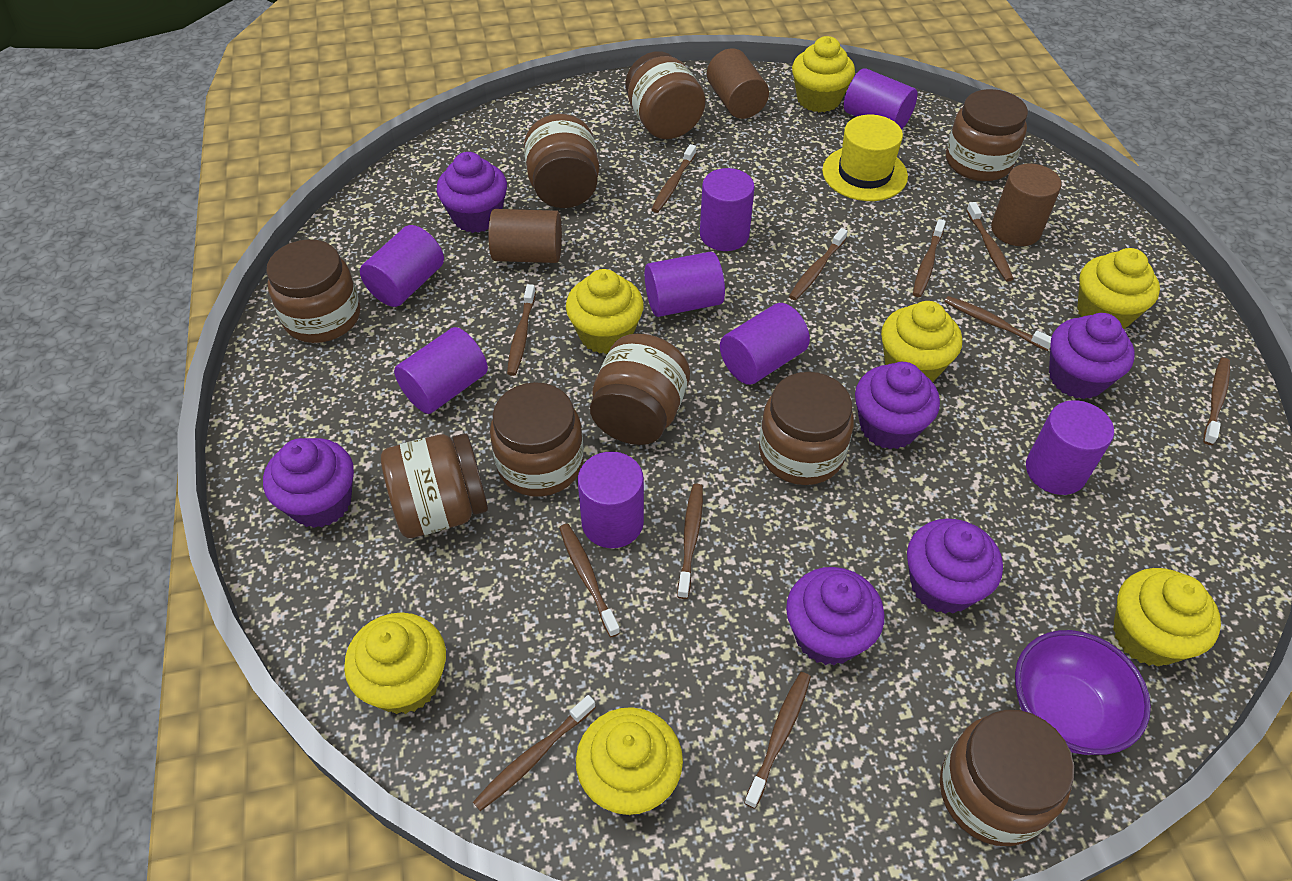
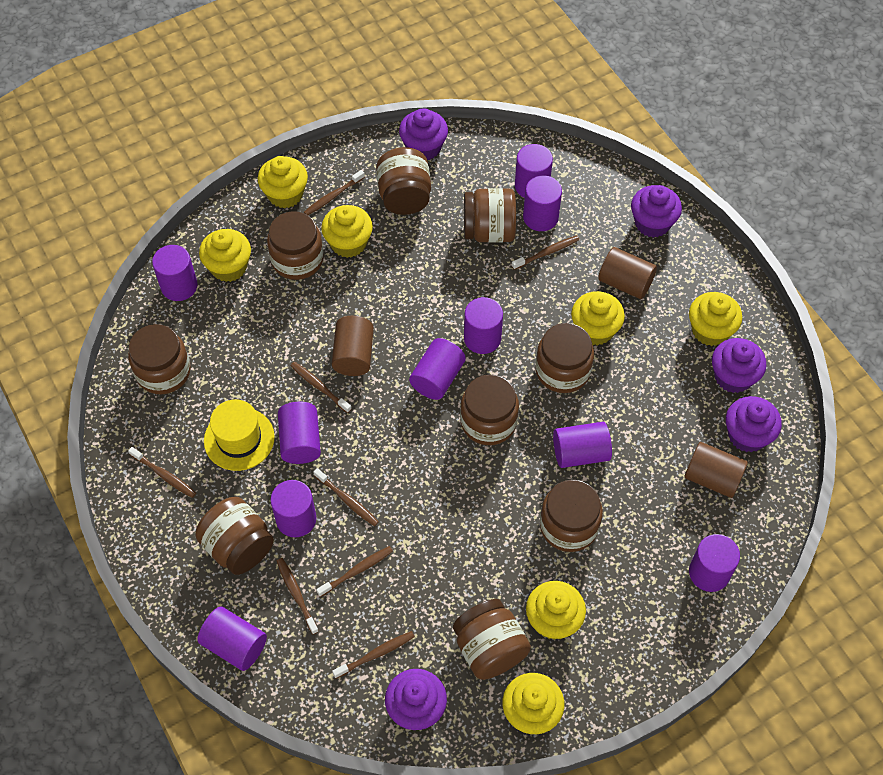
brown toothbrush: 11 -> 8
purple bowl: 1 -> 0
purple cupcake: 6 -> 5
purple cylinder: 8 -> 10

